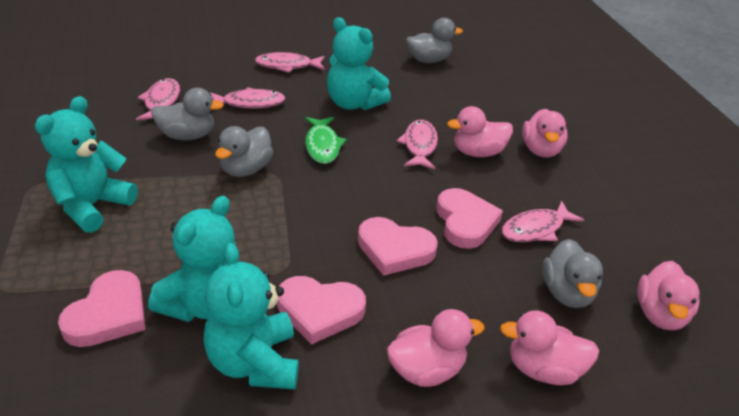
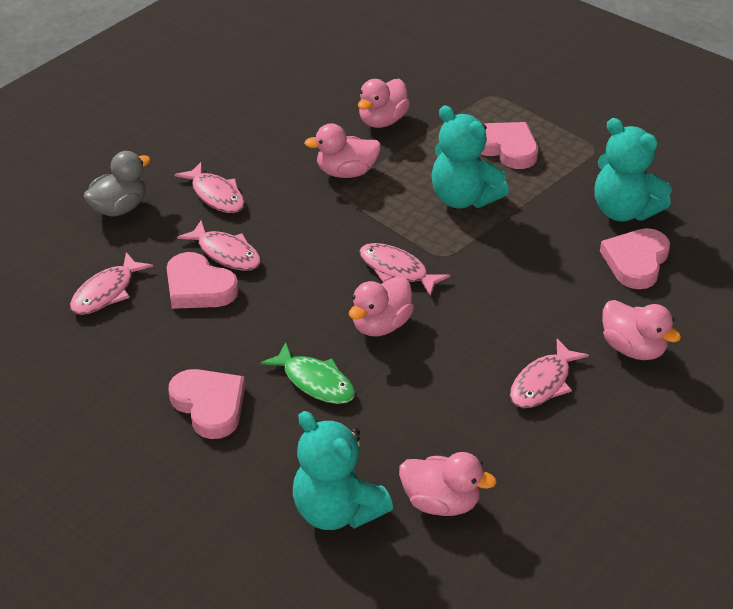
grey duck: 4 -> 1
turquoise teddy bear: 4 -> 3

